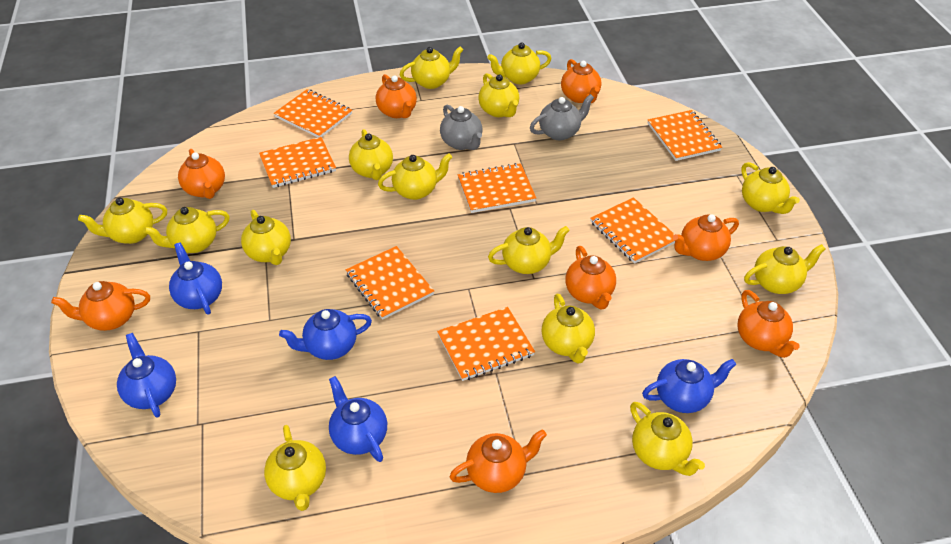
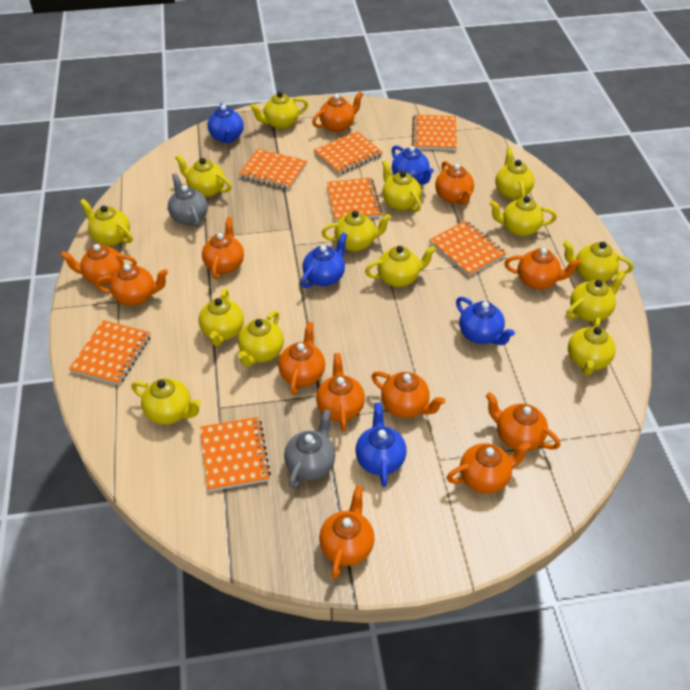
orange teapot: 8 -> 12

